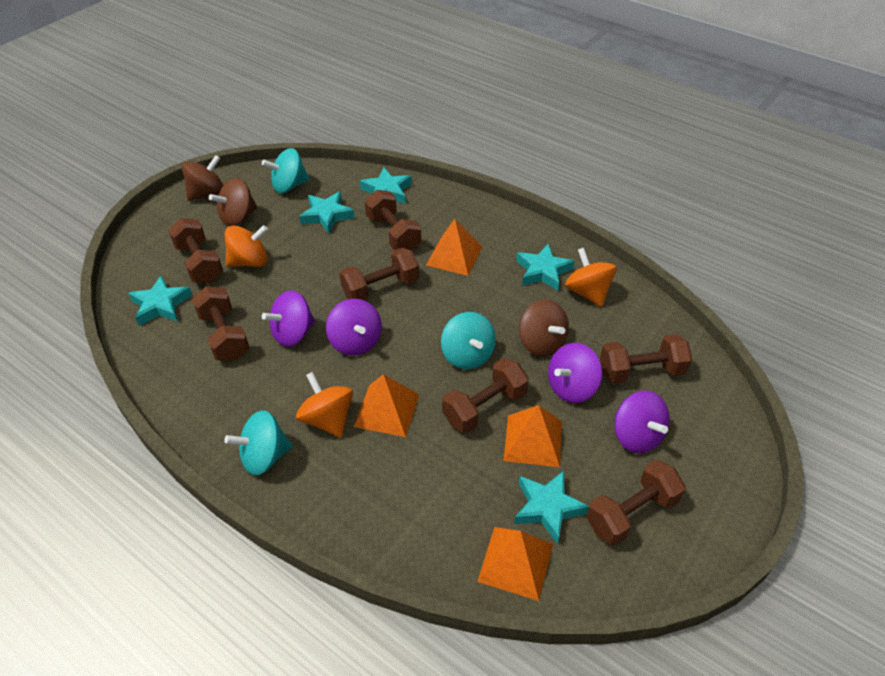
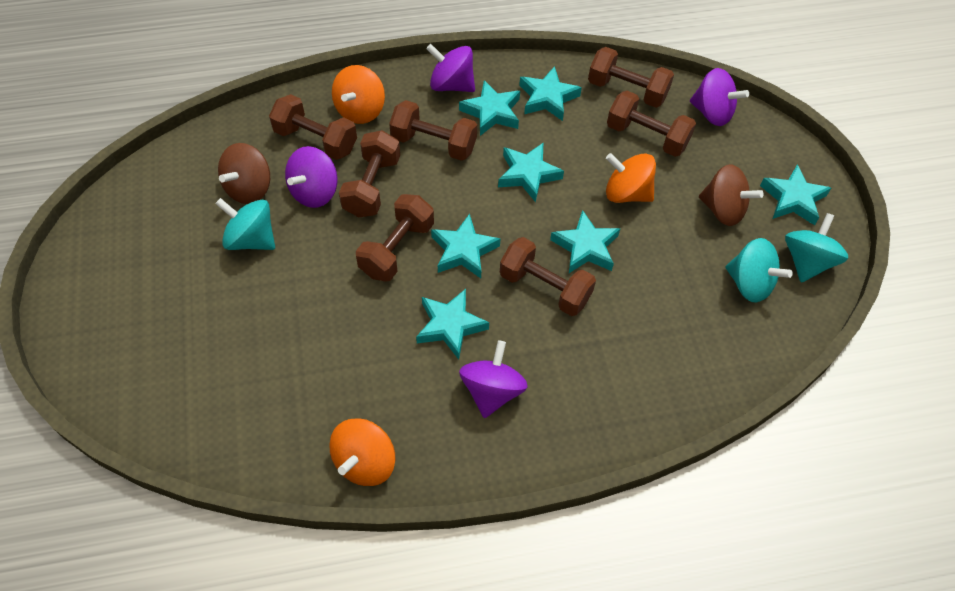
brown spinning top: 3 -> 2
orange pyramid: 4 -> 0
turquoise star: 5 -> 7

